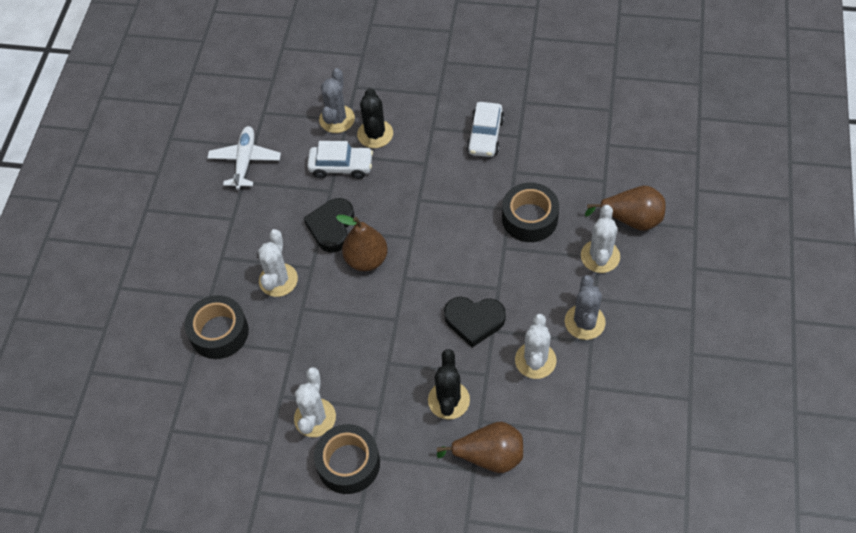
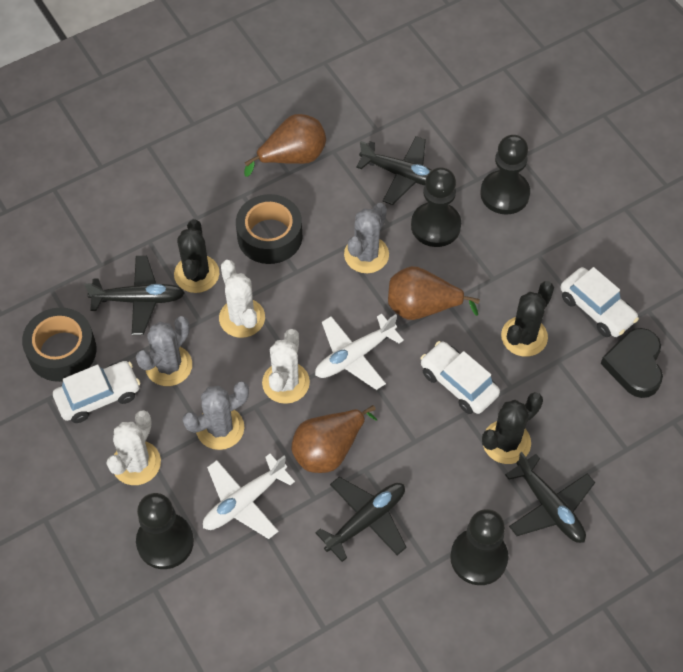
black cactus: 2 -> 3
black heart: 2 -> 1
black pawn: 0 -> 4
black plane: 0 -> 4
black tape: 3 -> 2
grey cactus: 2 -> 3
white cactus: 4 -> 3
white car: 2 -> 3
white plane: 1 -> 2

